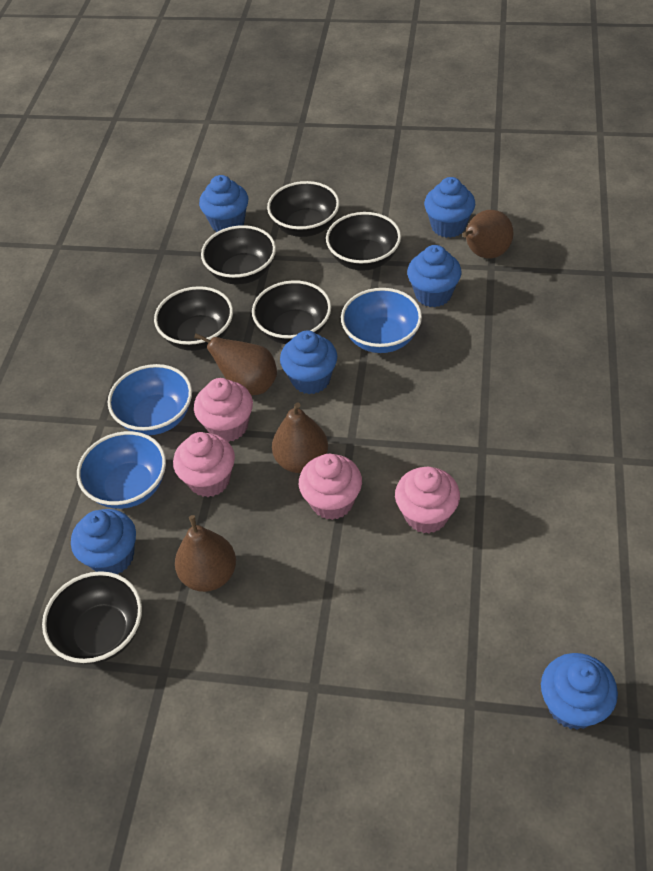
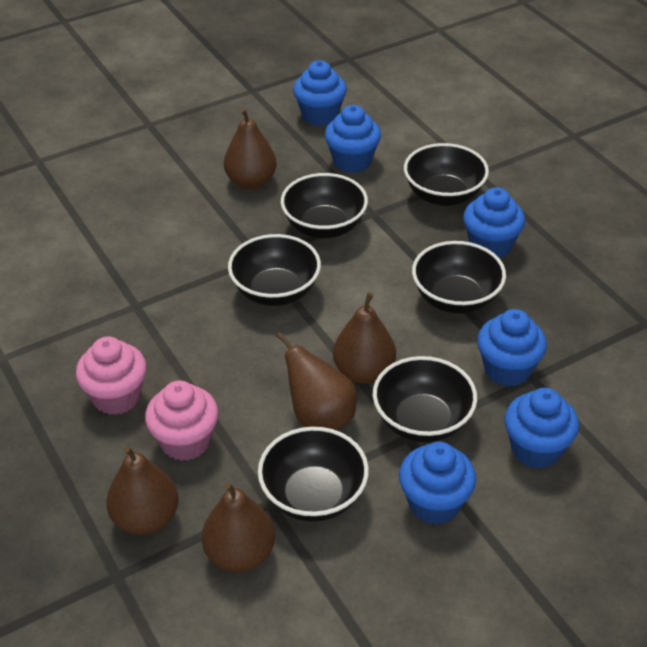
blue bowl: 3 -> 0
brown pear: 4 -> 5
pink cupcake: 4 -> 2

